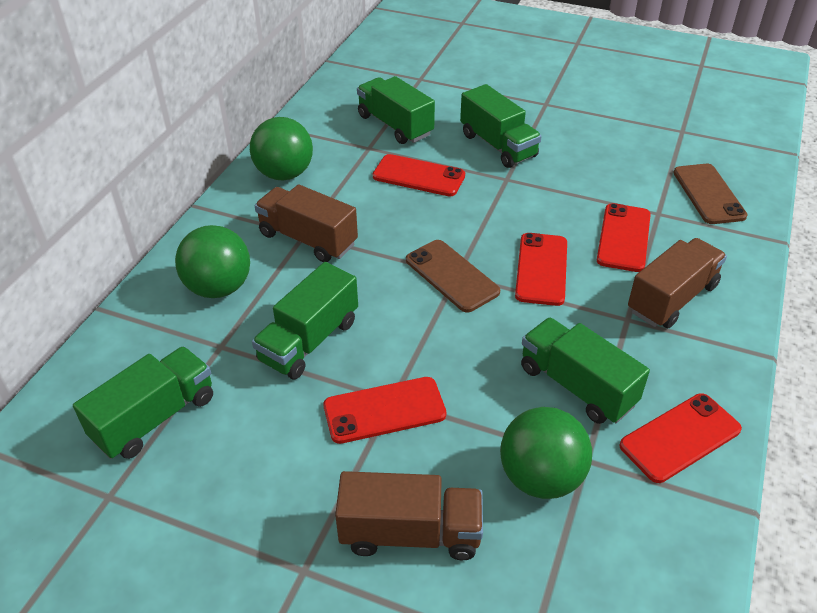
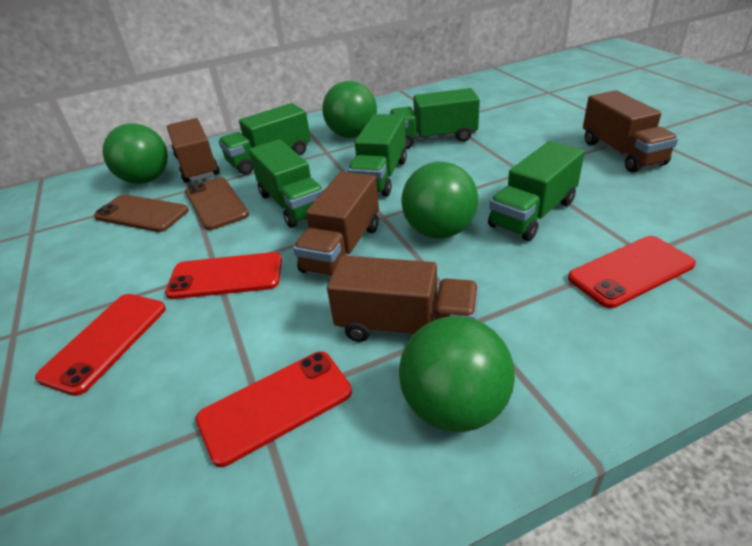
brown truck: 3 -> 4
green ball: 3 -> 4
red phone: 5 -> 4

